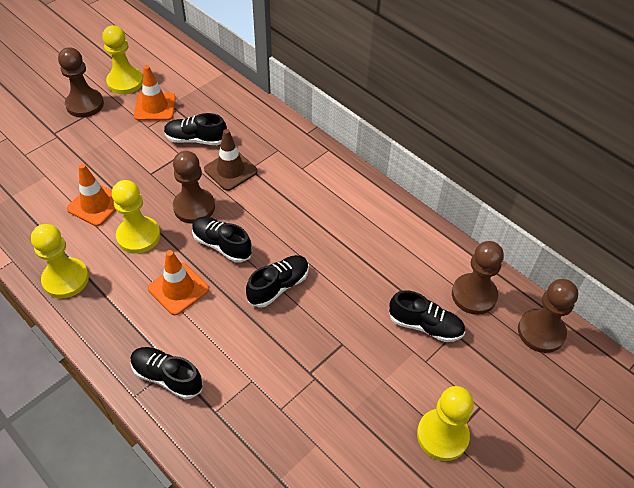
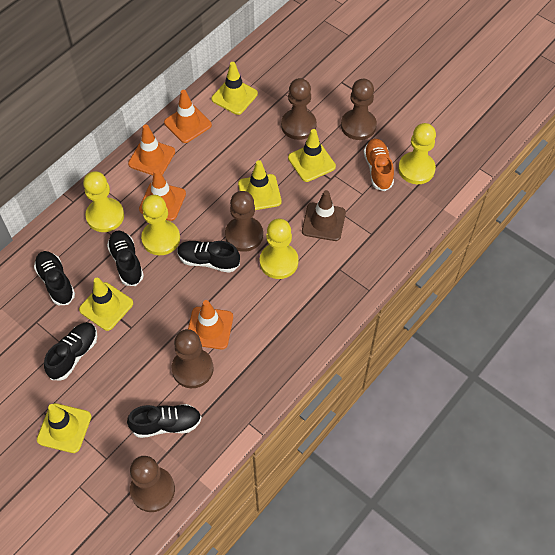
brown pawn: 4 -> 5
orange shoe: 0 -> 1
orange traffic cone: 3 -> 4
yellow traffic cone: 0 -> 5

